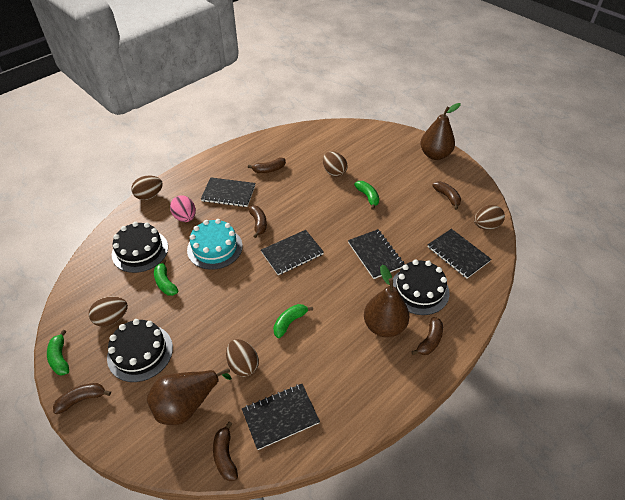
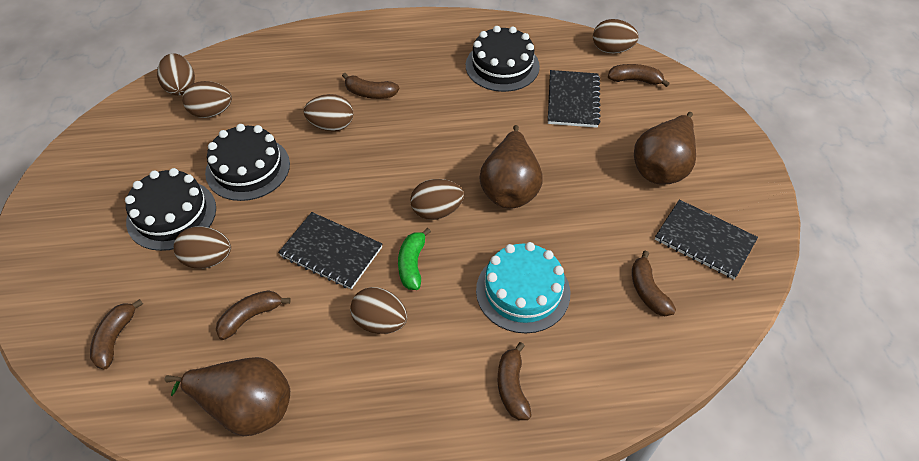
black notebook: 5 -> 3
brown egg: 5 -> 7
green banana: 4 -> 1
pink egg: 1 -> 0

